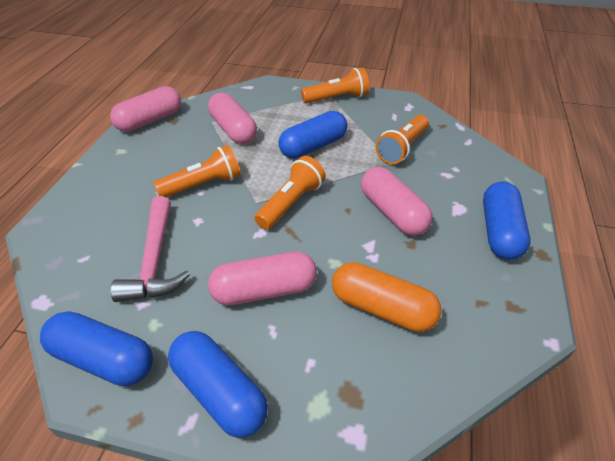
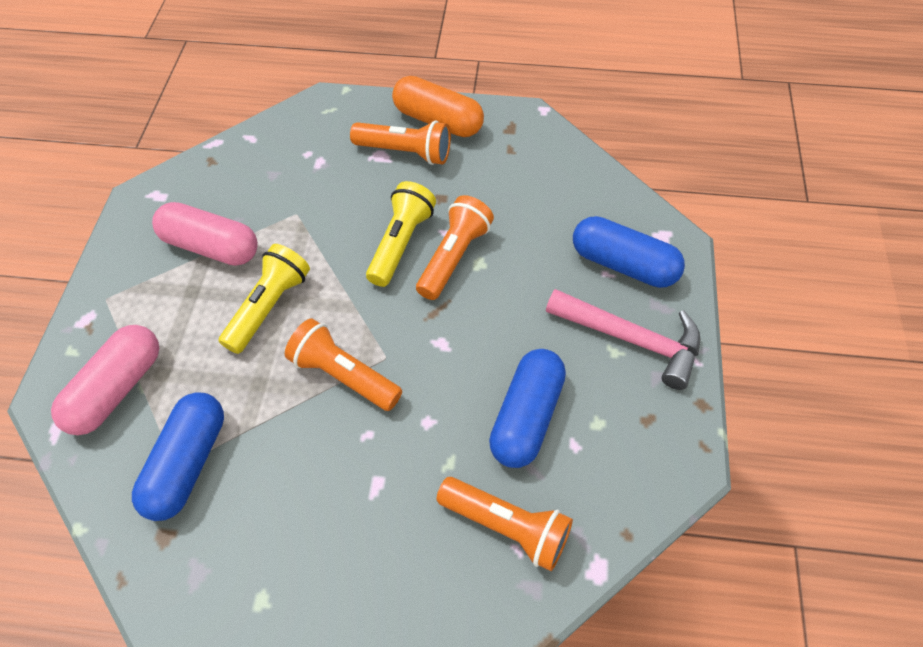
blue capsule: 4 -> 3
pink capsule: 4 -> 2
yellow flashlight: 0 -> 2

